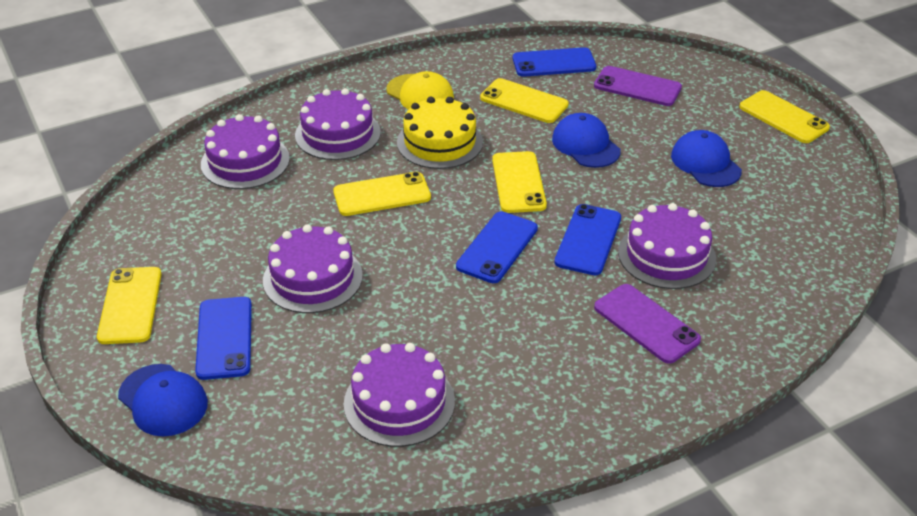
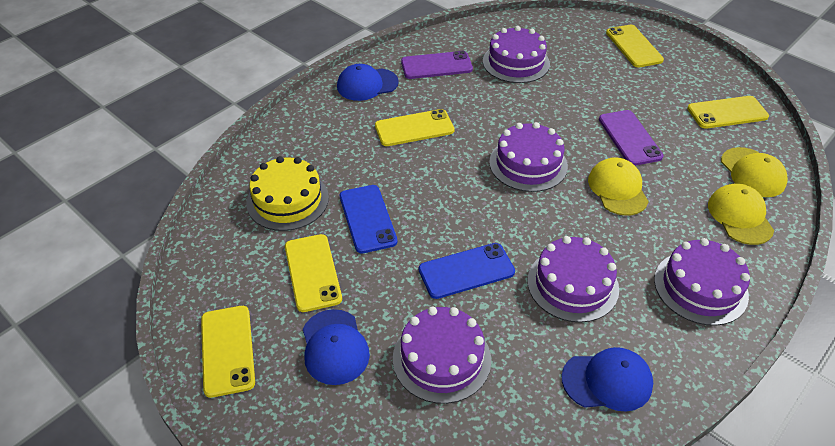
blue phone: 4 -> 2
yellow cap: 1 -> 3

